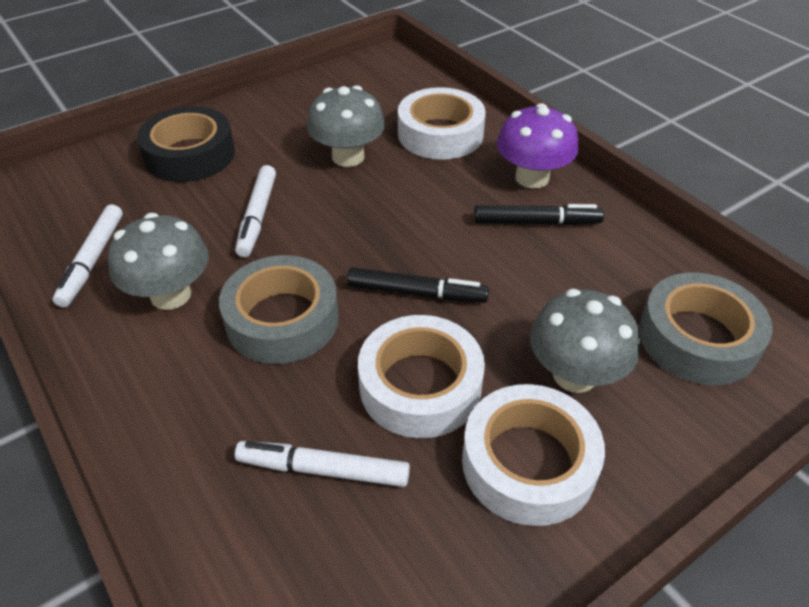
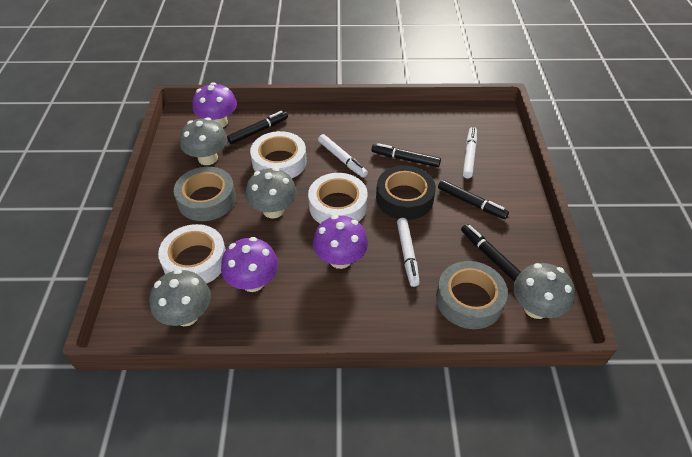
black marker: 2 -> 4
grey mushroom: 3 -> 4
purple mushroom: 1 -> 3

